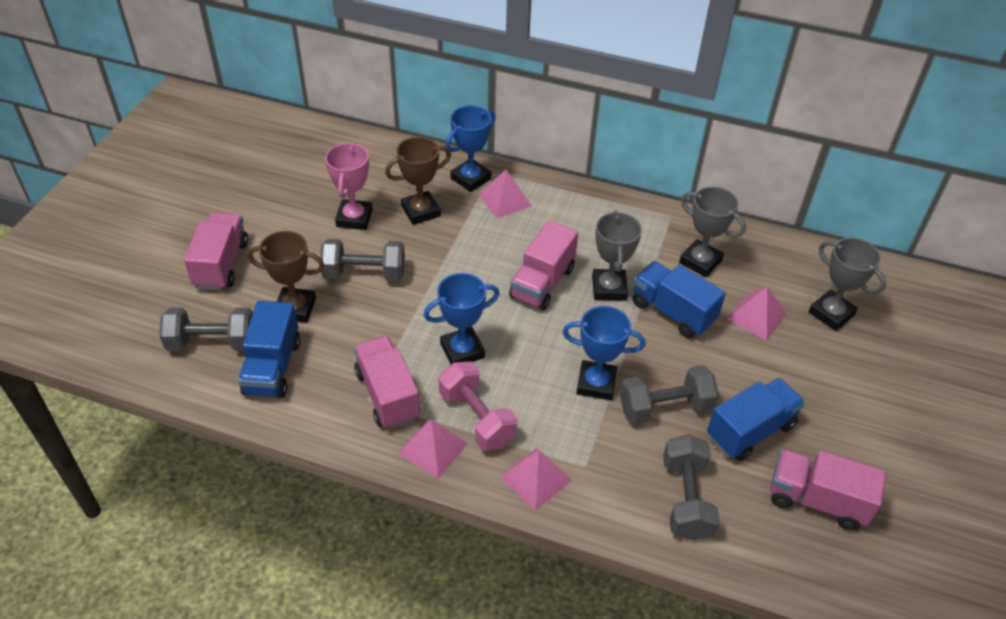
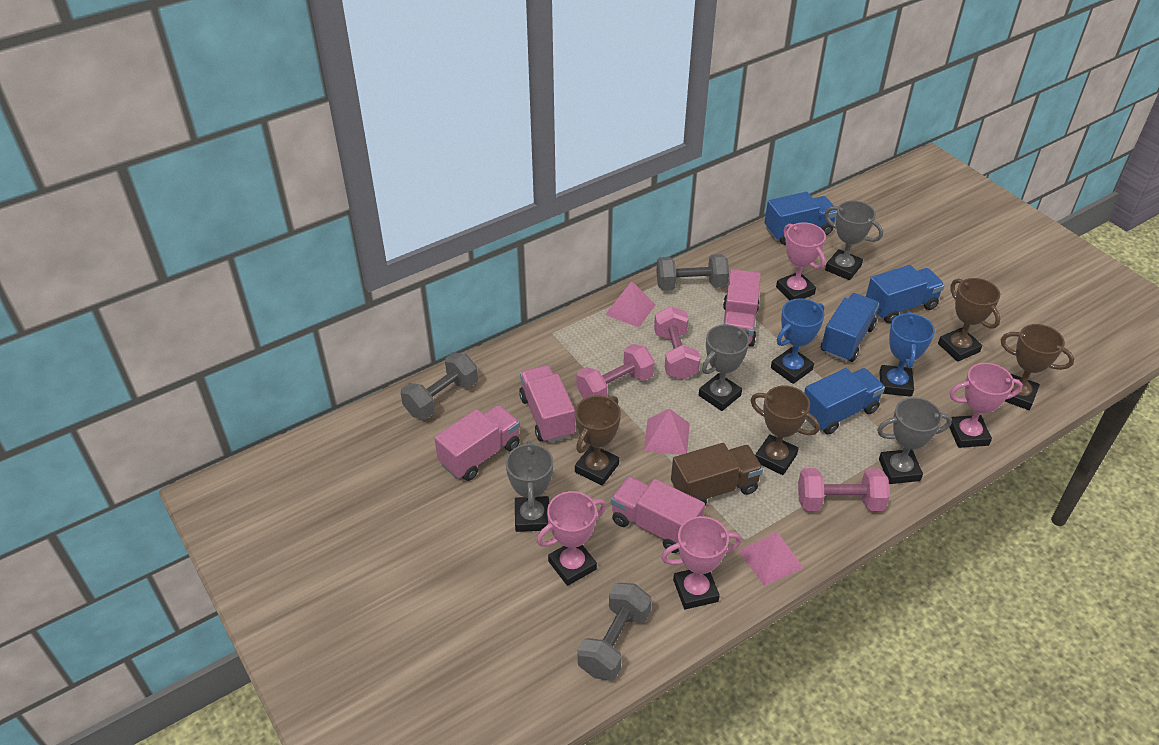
blue trophy: 3 -> 2
blue truck: 3 -> 4
brown trophy: 2 -> 4
brown truck: 0 -> 1
grey dumbbell: 4 -> 3
grey trophy: 3 -> 4
pink dumbbell: 1 -> 3
pink pyramid: 4 -> 3
pink trophy: 1 -> 4

